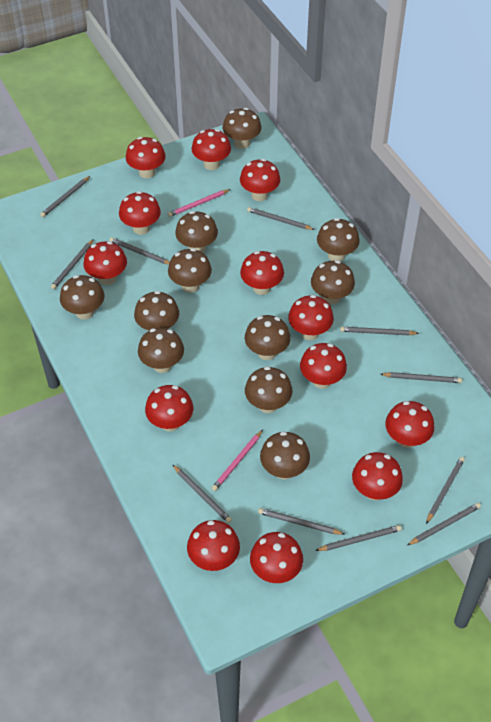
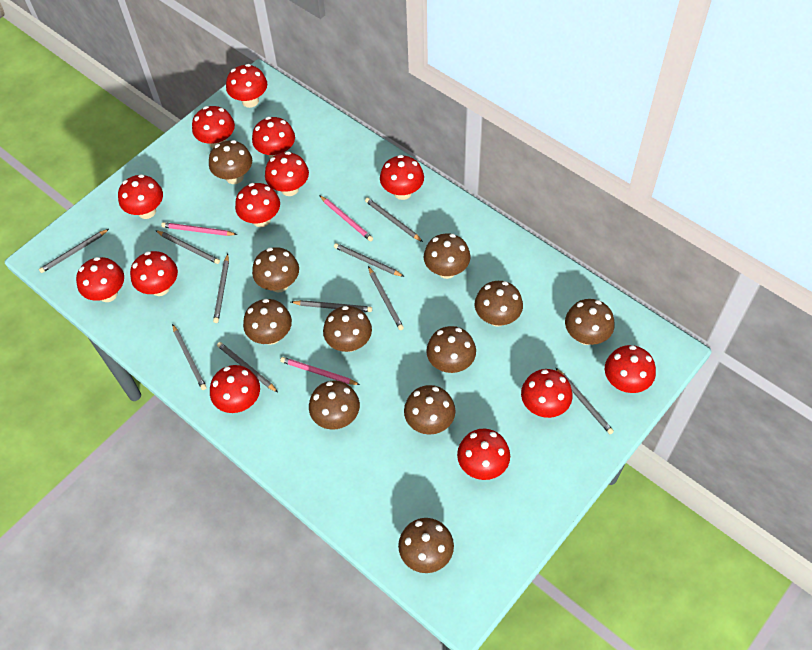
grey pencil: 11 -> 10
pink pencil: 2 -> 3

